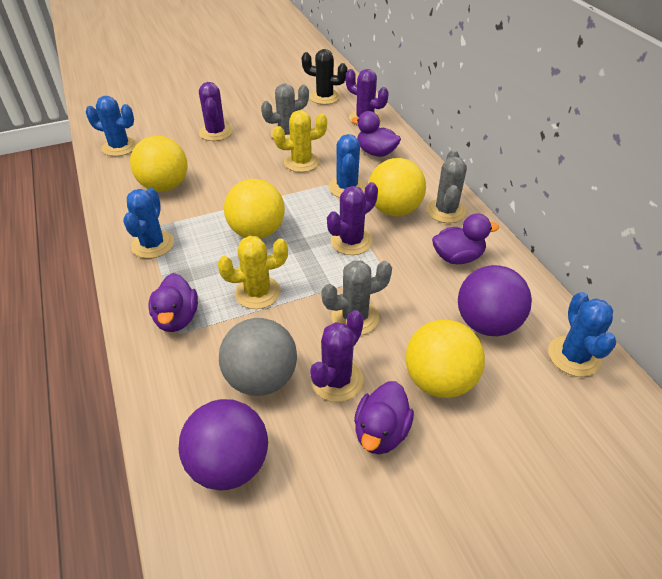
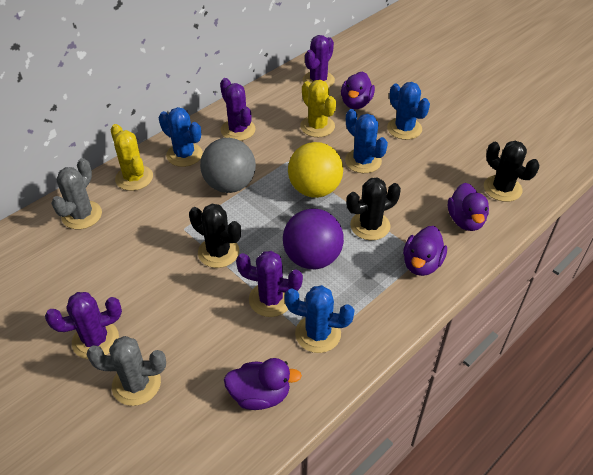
black cactus: 1 -> 3
grey cactus: 3 -> 2
purple ball: 2 -> 1
yellow ball: 4 -> 1

